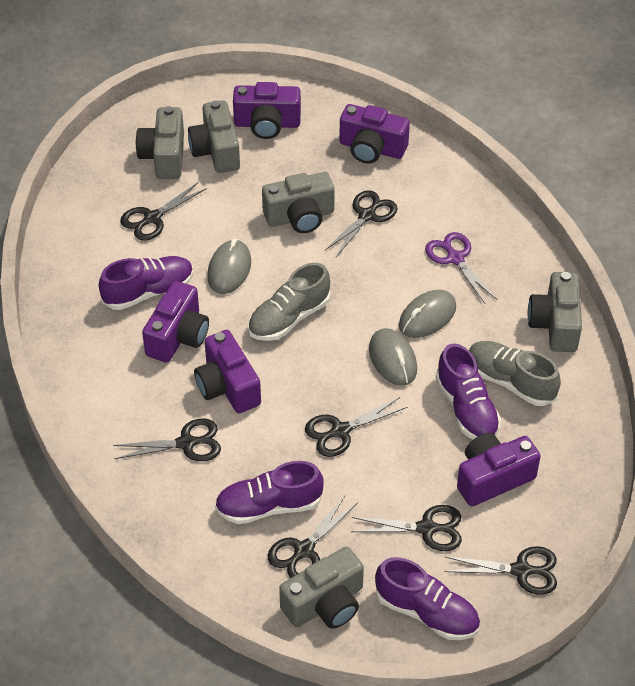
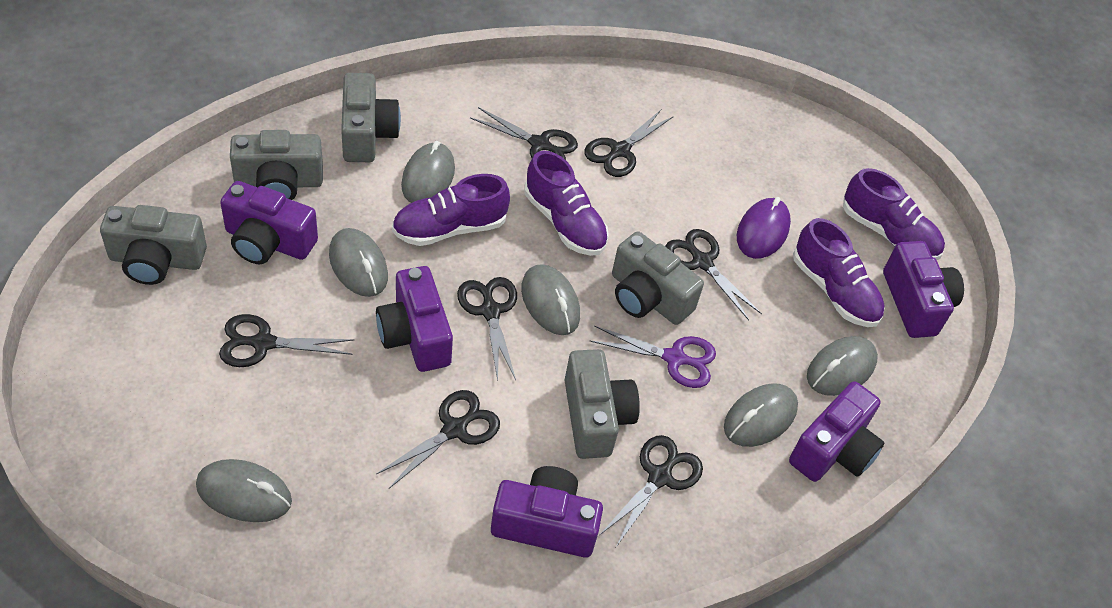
grey mouse: 3 -> 6
grey shoe: 2 -> 0
purple mouse: 0 -> 1

